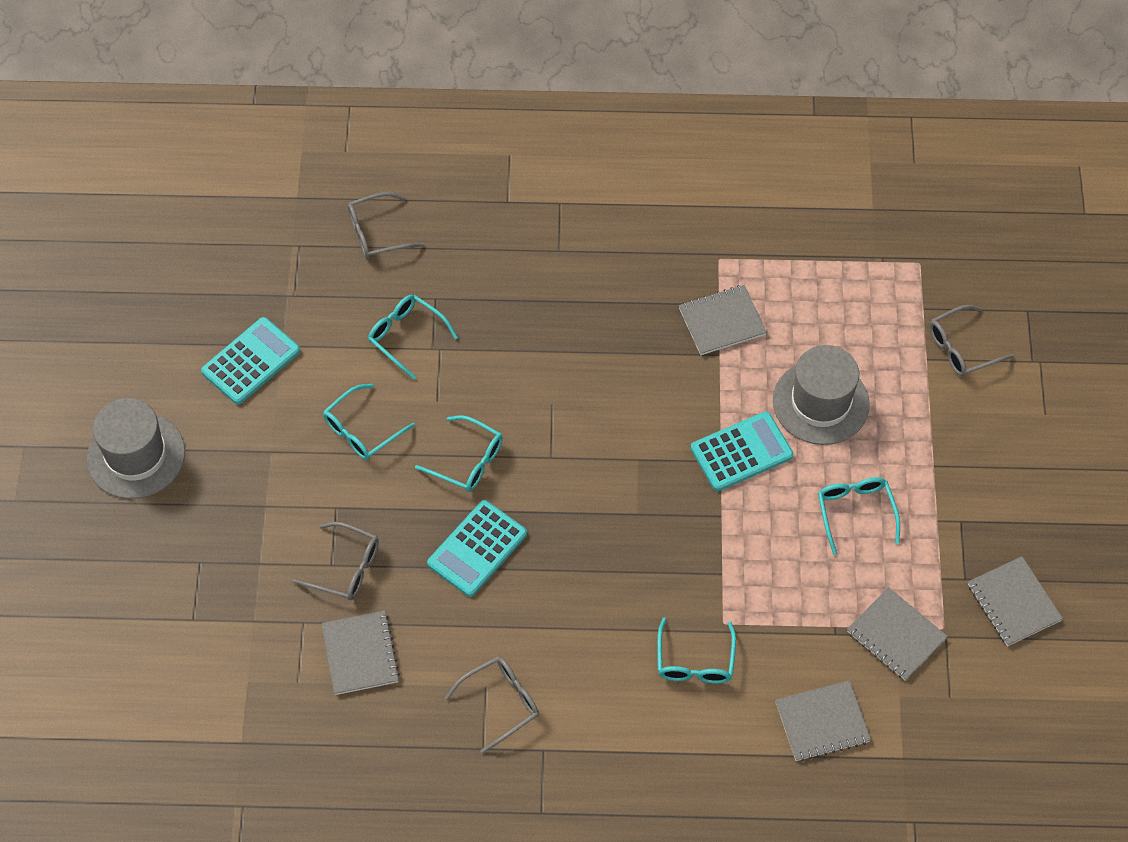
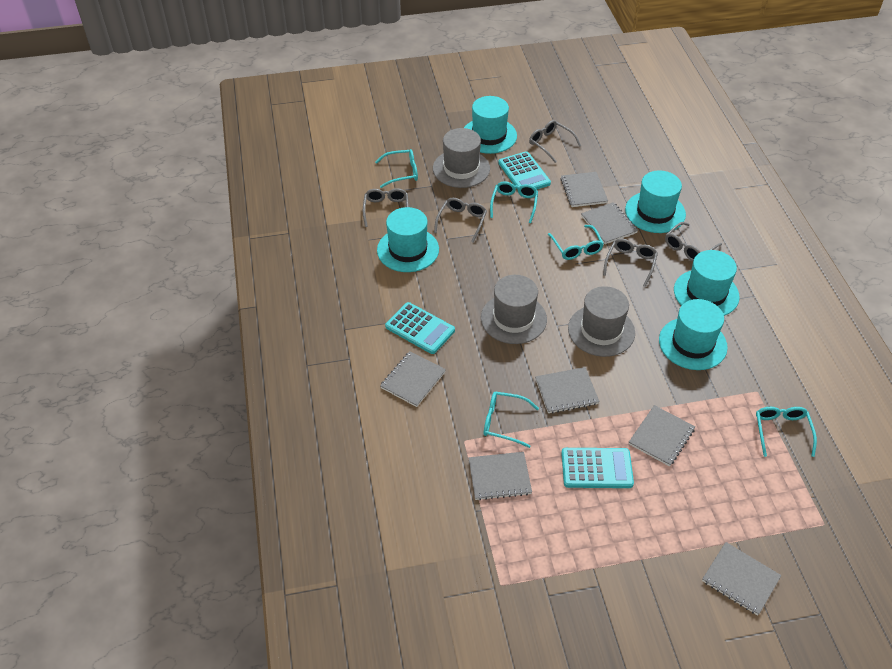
grey glasses: 4 -> 5
grey hat: 2 -> 3
grey notebook: 5 -> 7
turquoise hat: 0 -> 5

